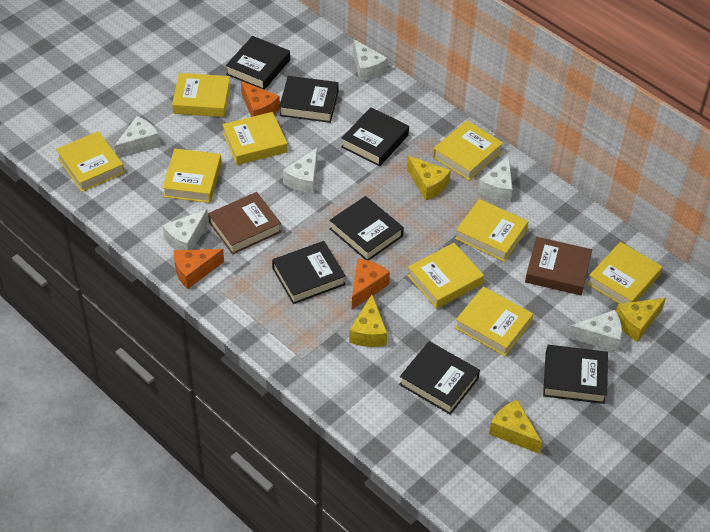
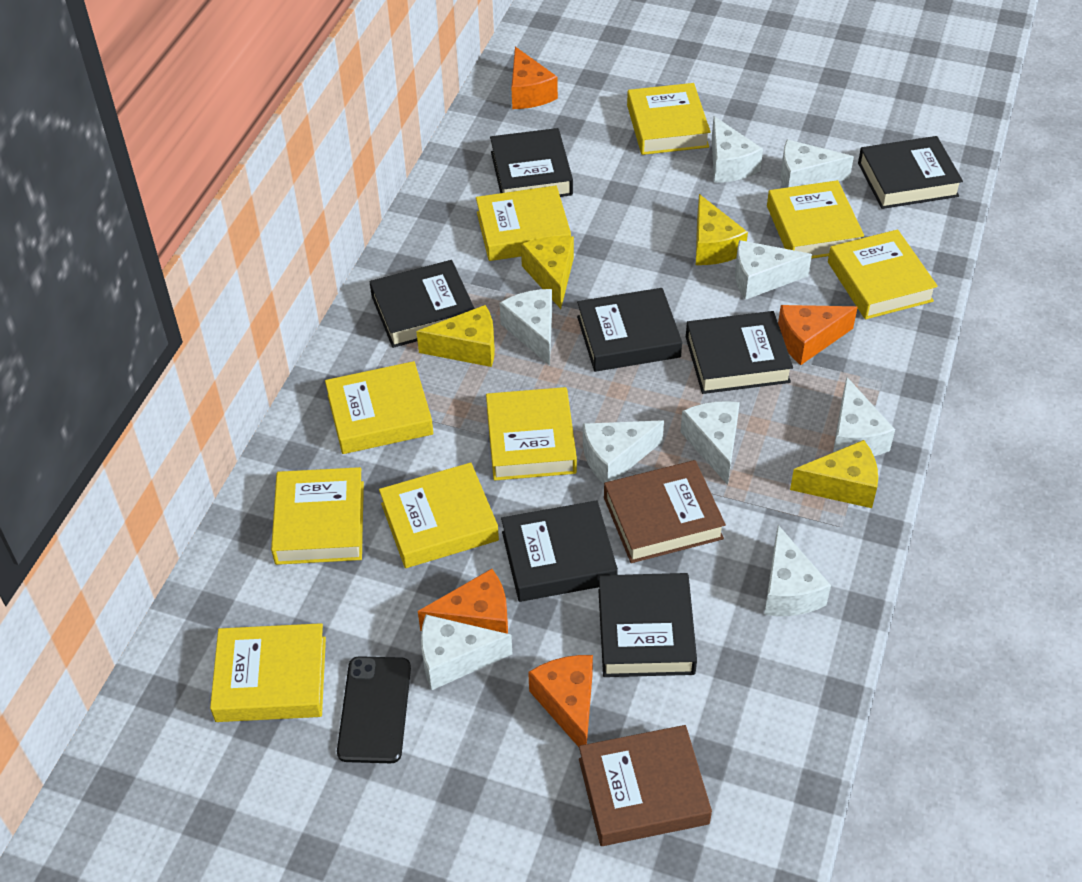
black phone: 0 -> 1
orange cheese: 3 -> 4
white cheese: 6 -> 9

